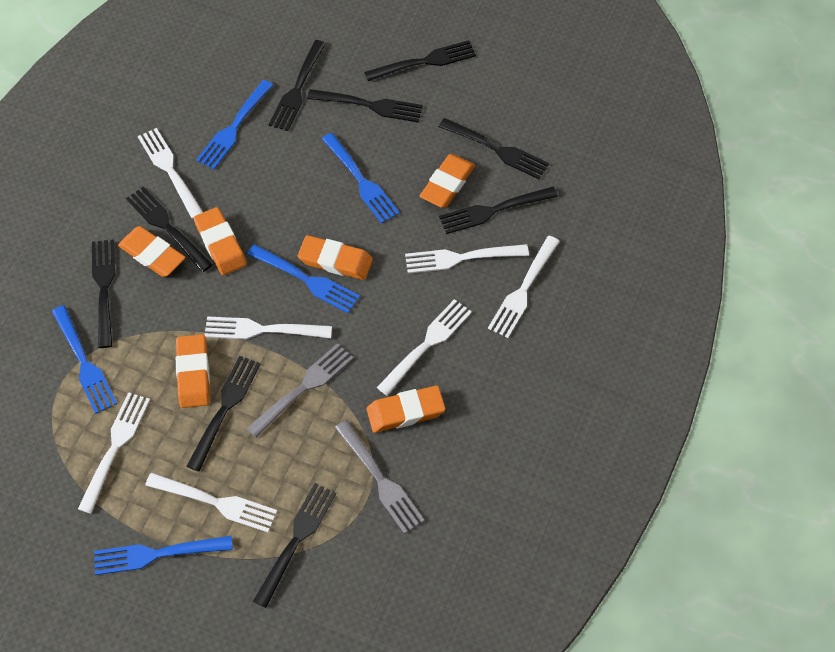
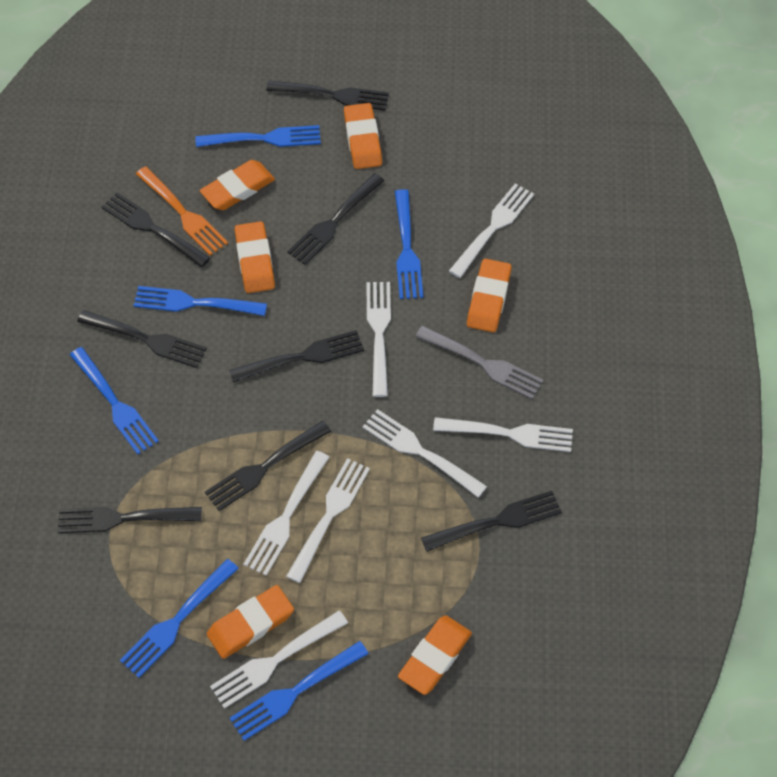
black fork: 9 -> 8
blue fork: 5 -> 6
grey fork: 2 -> 1
orange fork: 0 -> 1

